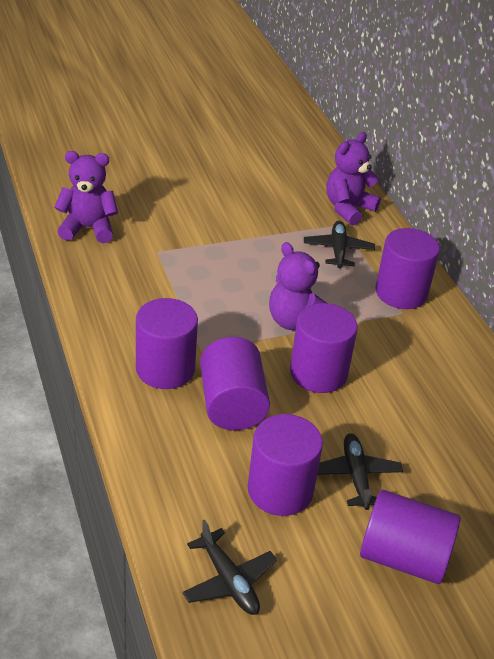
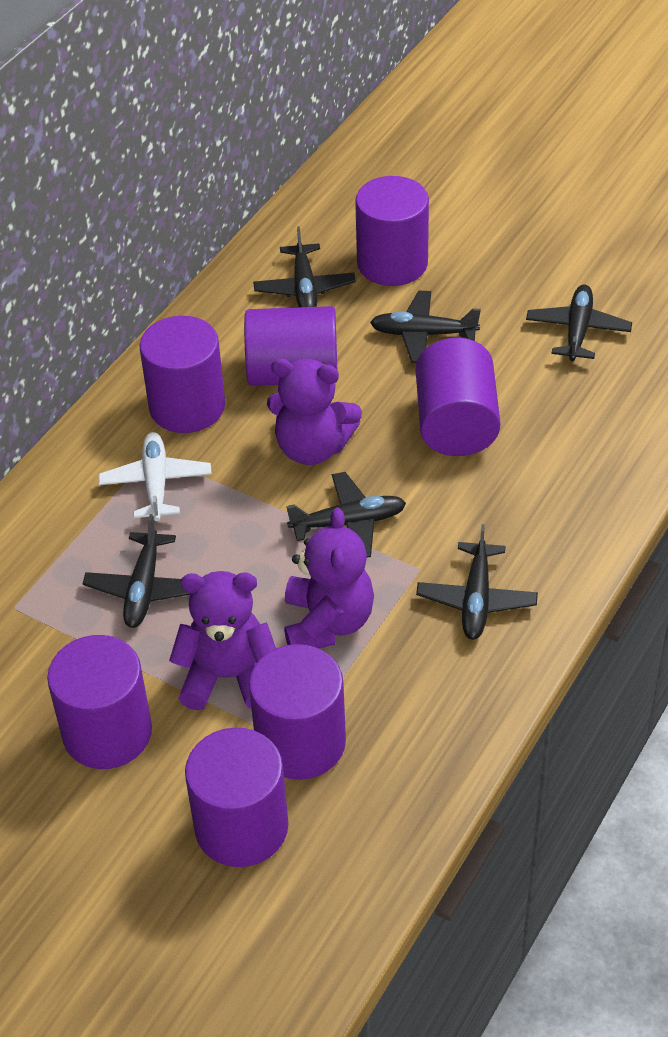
black plane: 3 -> 6
purple cylinder: 6 -> 7
white plane: 0 -> 1

